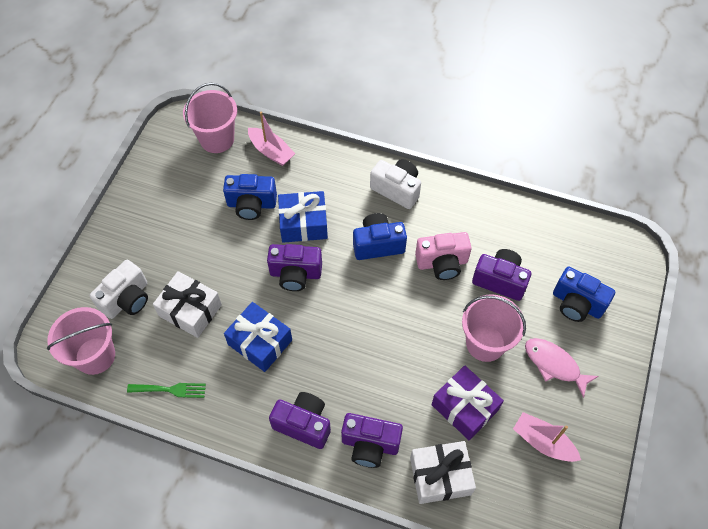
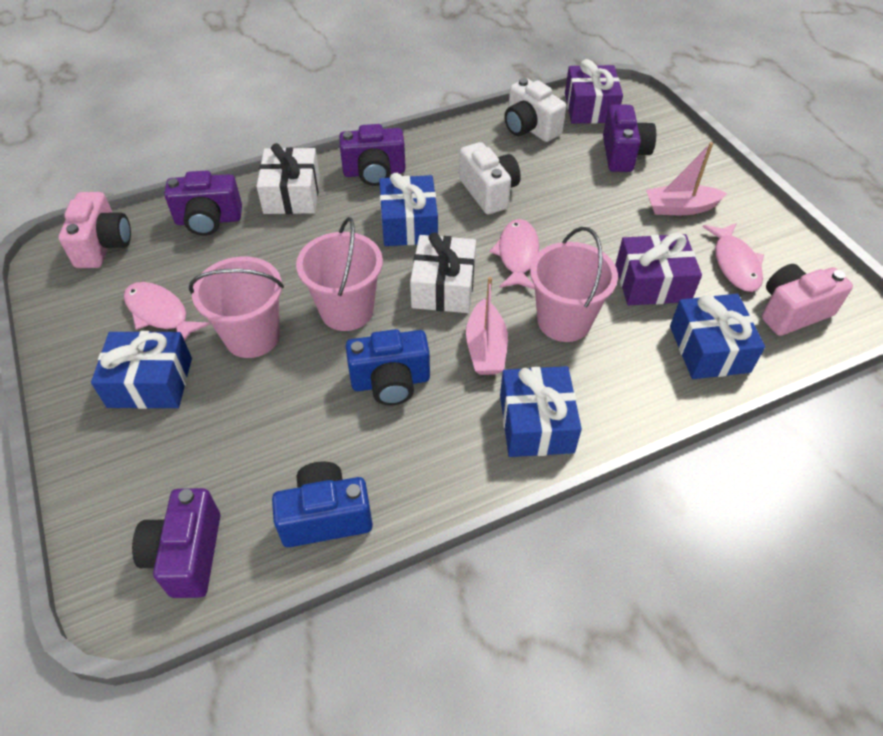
blue camera: 3 -> 2
blue gift: 2 -> 4
green fork: 1 -> 0
pink camera: 1 -> 2
pink fish: 1 -> 3
purple gift: 1 -> 2

